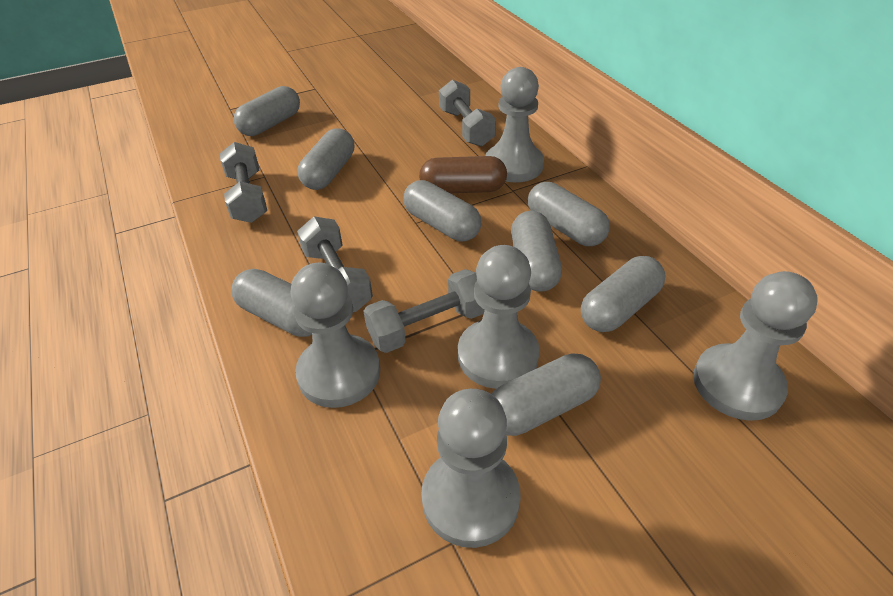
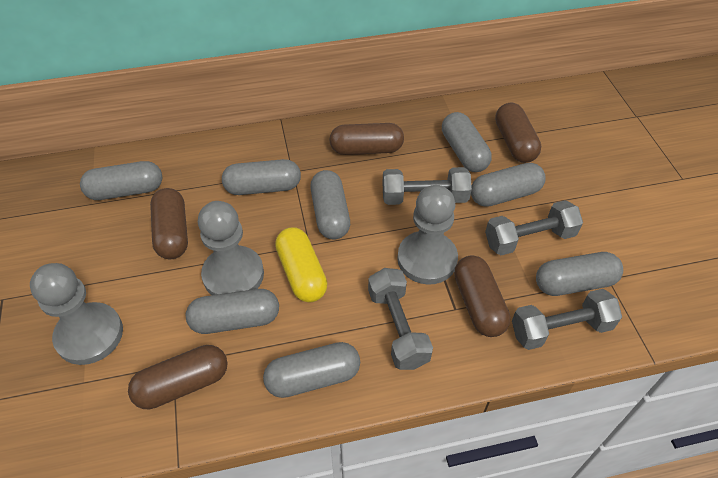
brown capsule: 1 -> 5
grey pawn: 5 -> 3
yellow capsule: 0 -> 1

